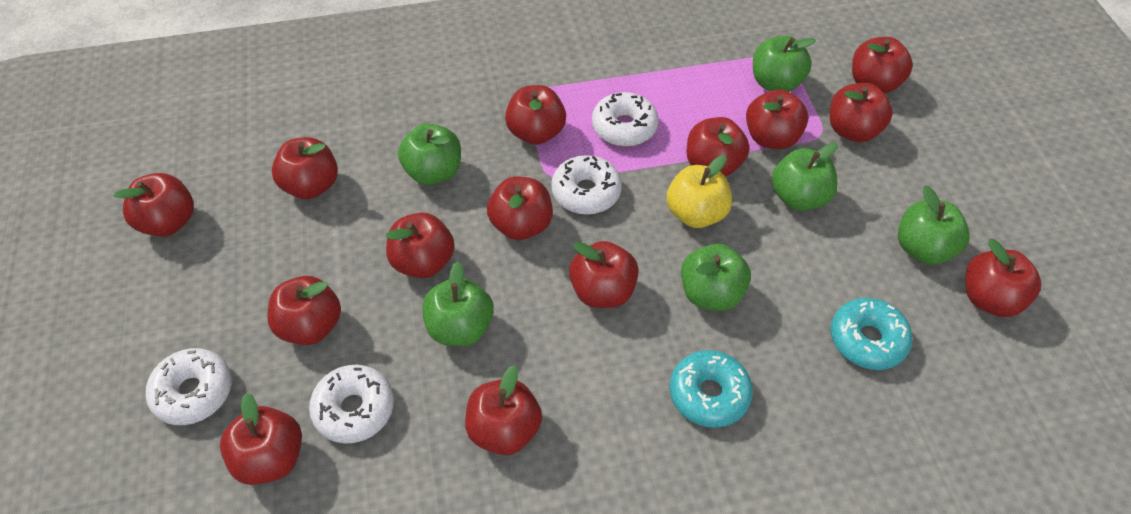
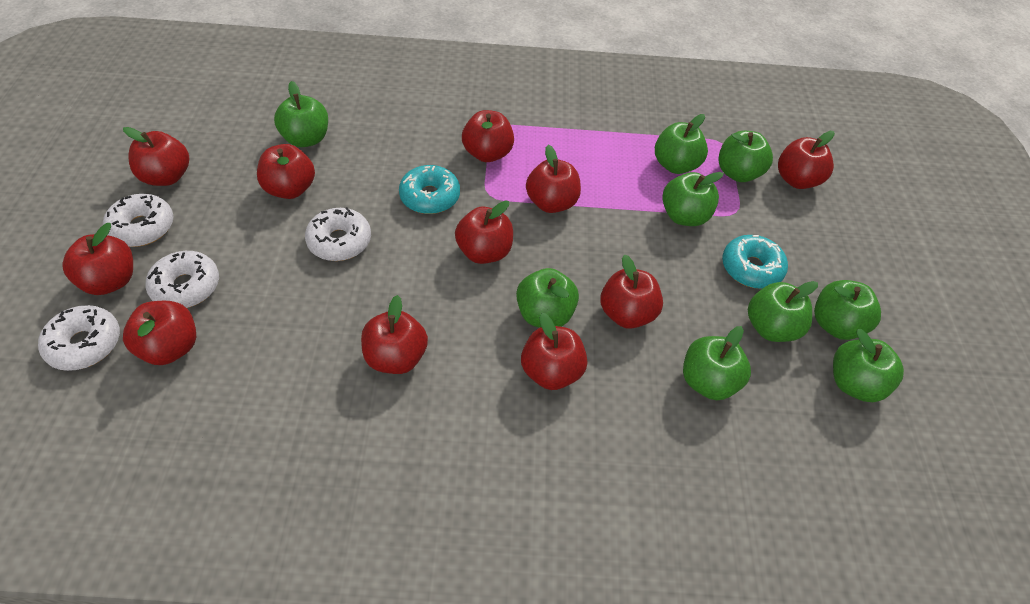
green apple: 6 -> 9
red apple: 14 -> 11
yellow apple: 1 -> 0

